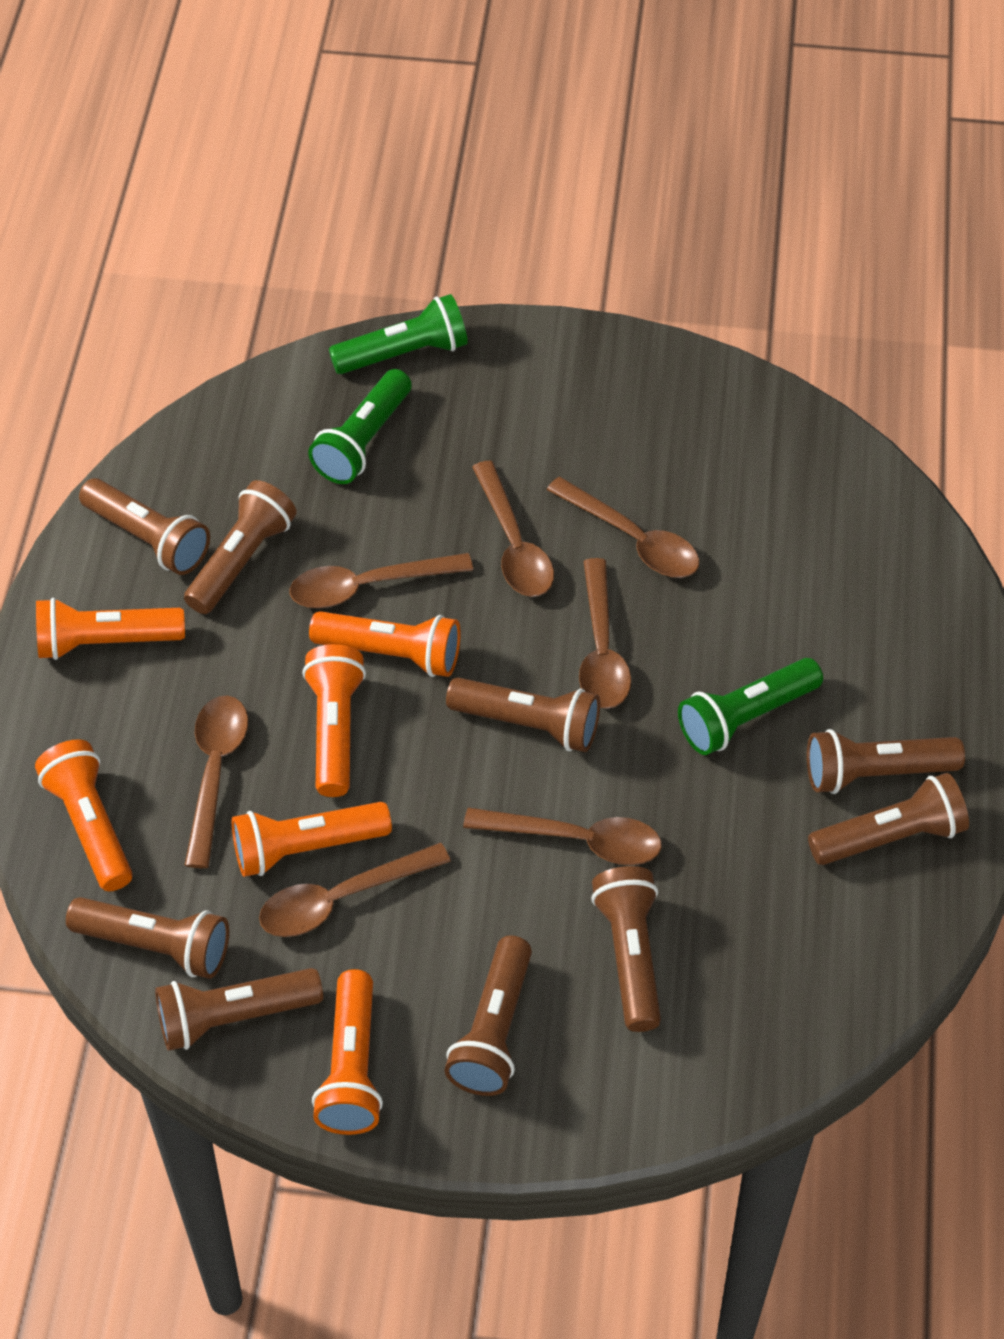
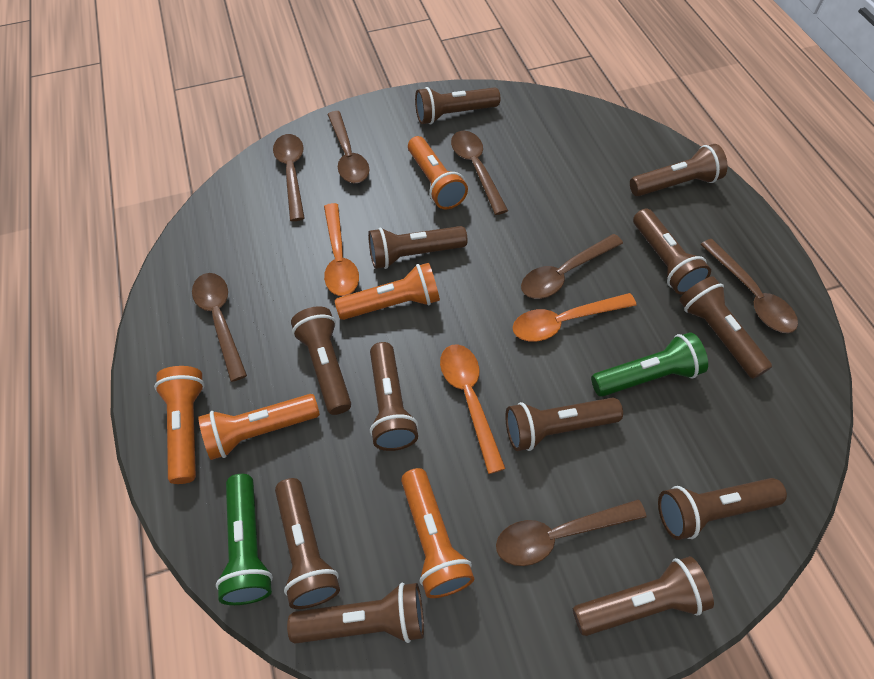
brown flashlight: 9 -> 12
green flashlight: 3 -> 2
orange flashlight: 6 -> 5
orange spoon: 0 -> 3

